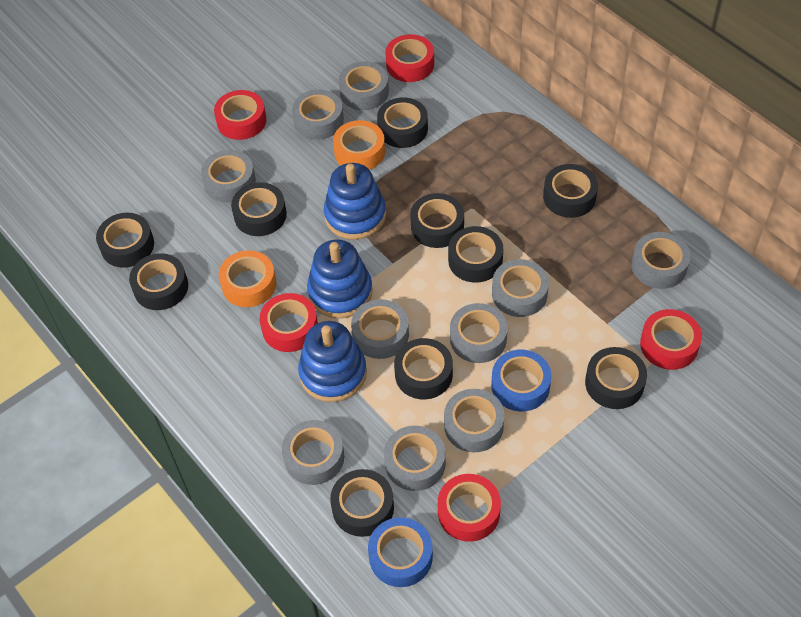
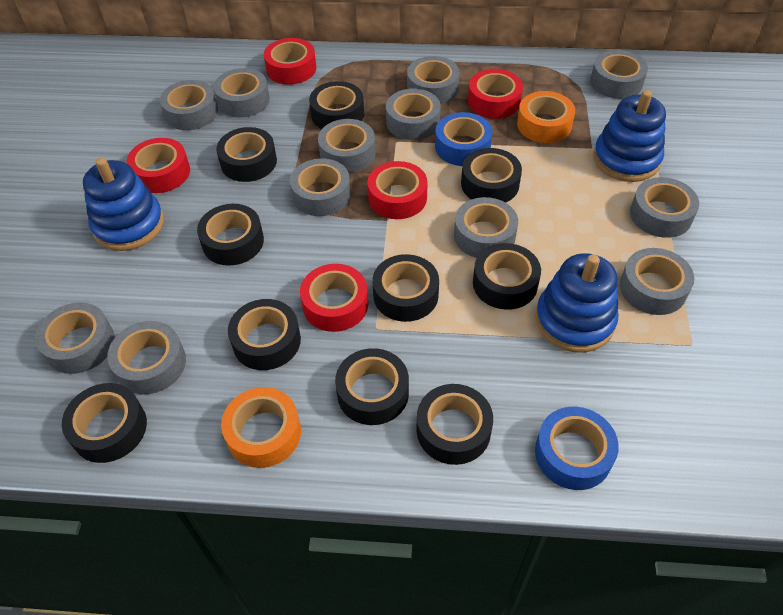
grey tape: 10 -> 12

